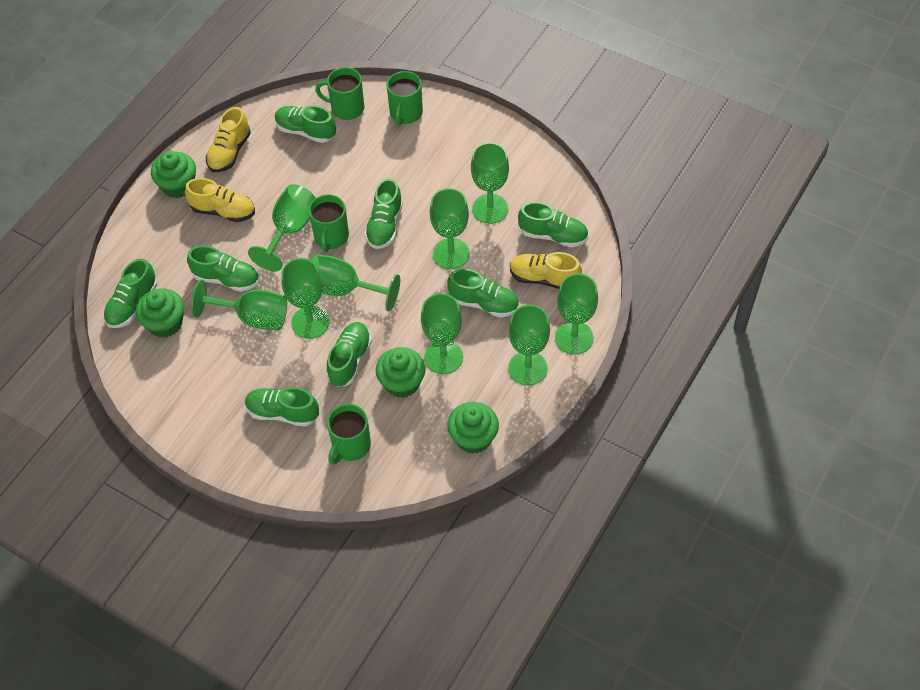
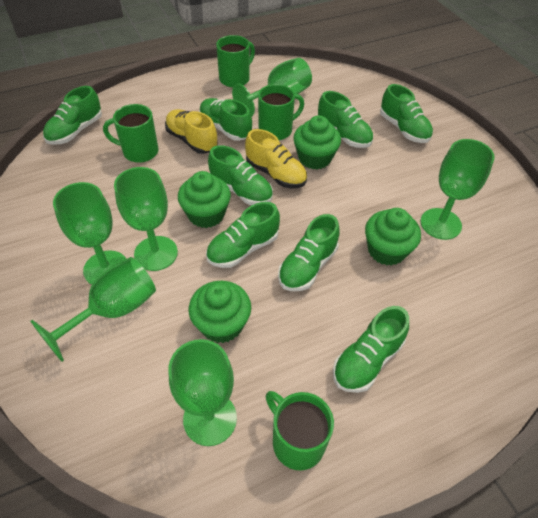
green goblet: 9 -> 6
yellow shoe: 3 -> 2

